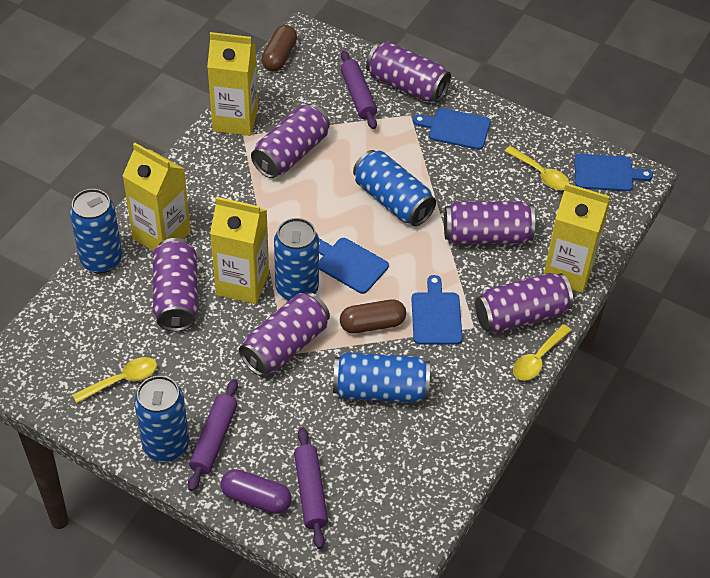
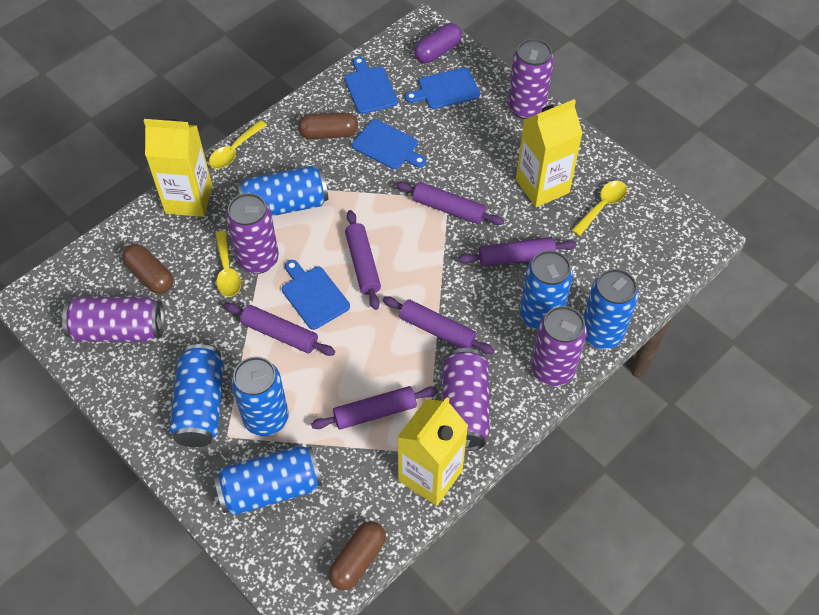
blue can: 5 -> 6
brown capsule: 2 -> 3
purple can: 6 -> 5
purple rolling pin: 3 -> 6
yellow carton: 4 -> 3

